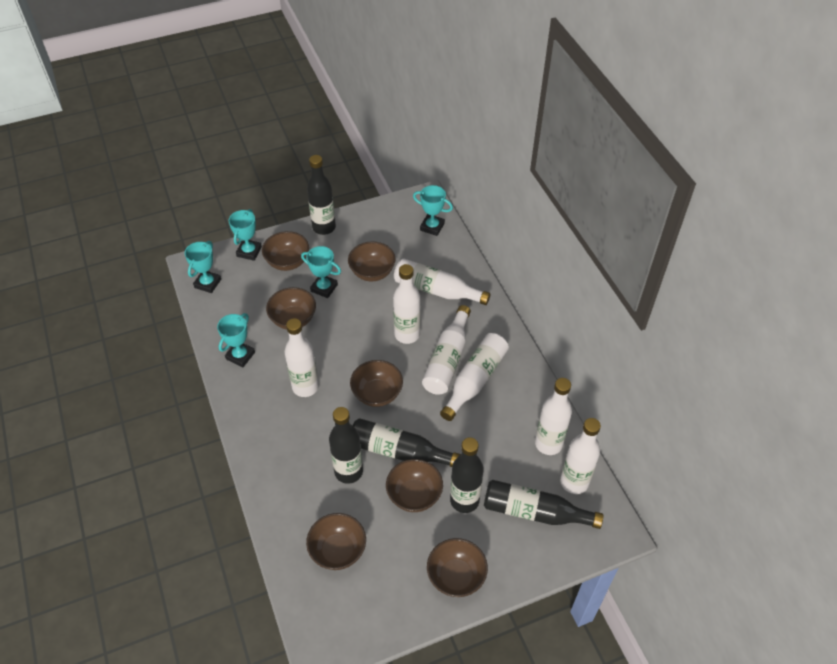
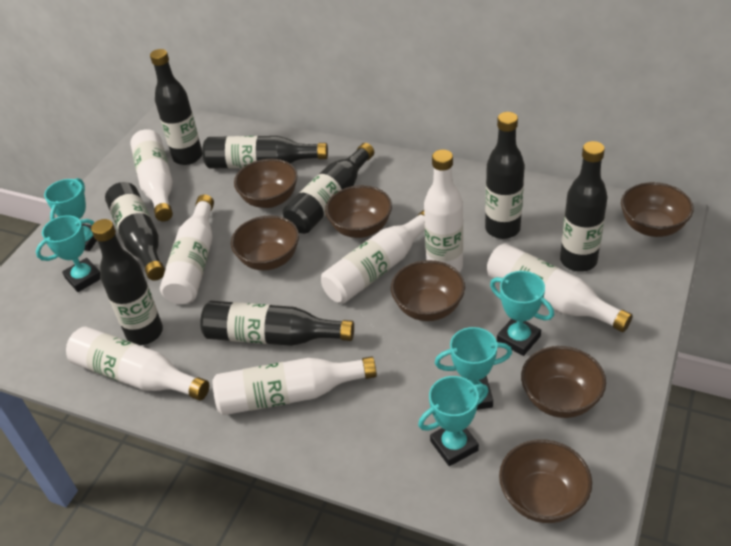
black bottle: 5 -> 8

